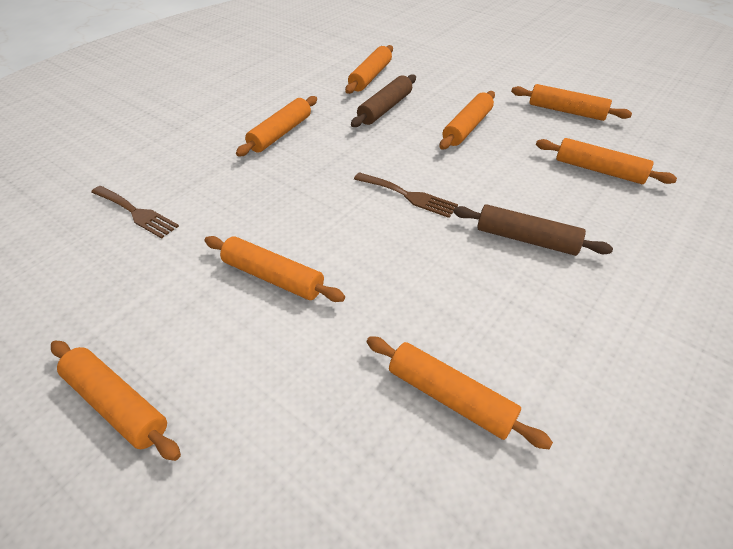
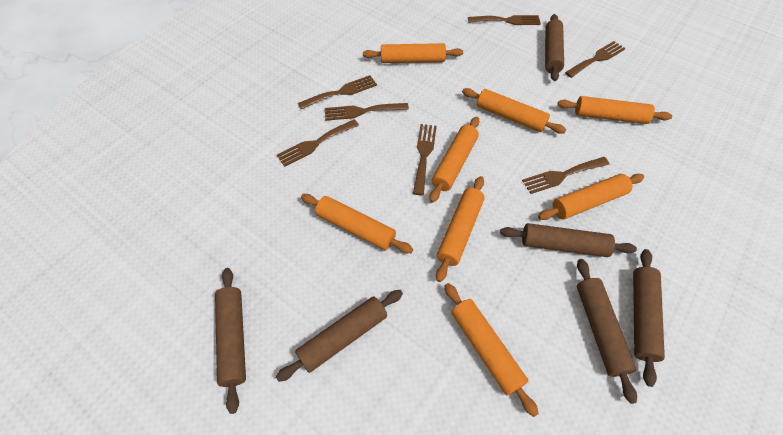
brown fork: 2 -> 7
brown rolling pin: 2 -> 6

